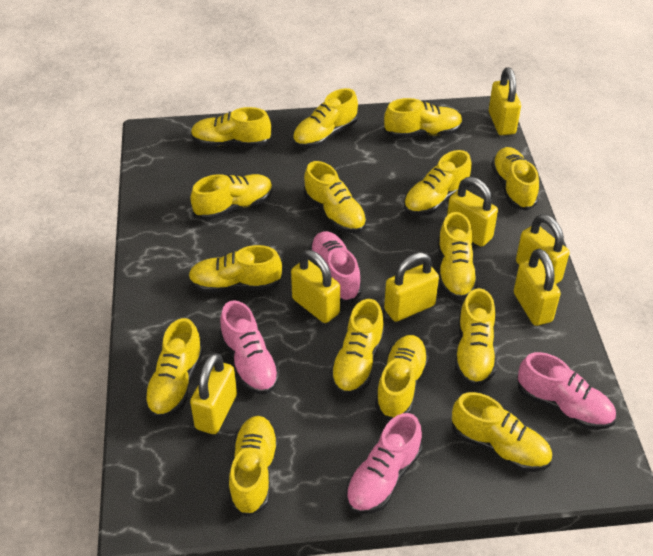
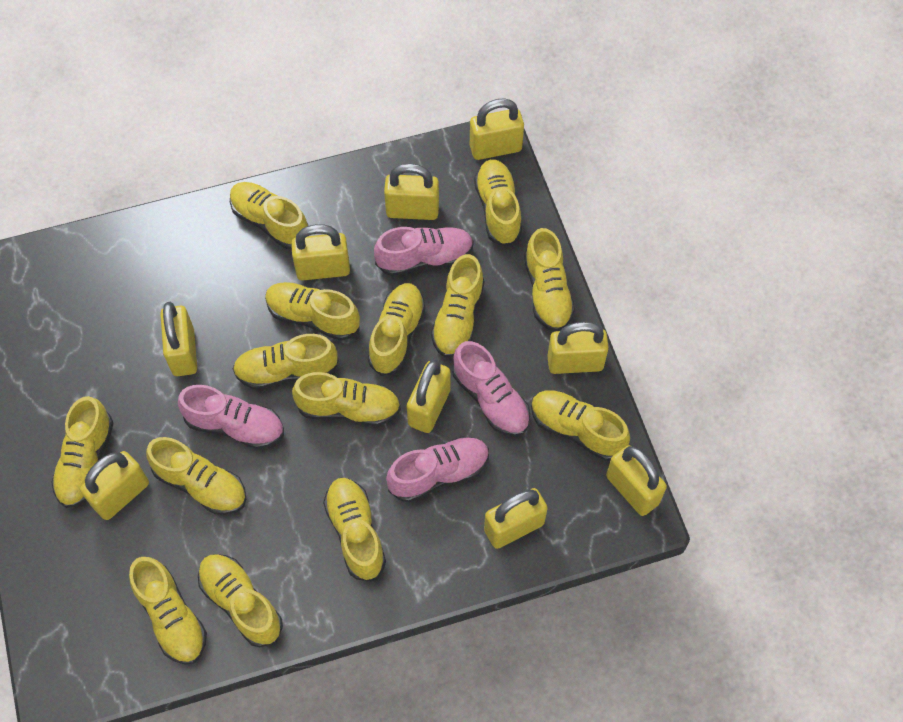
yellow padlock: 7 -> 9
yellow shoe: 15 -> 14

